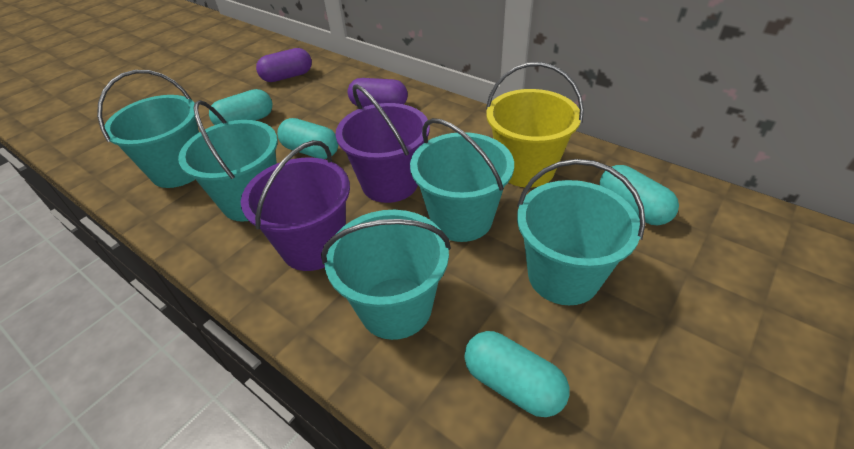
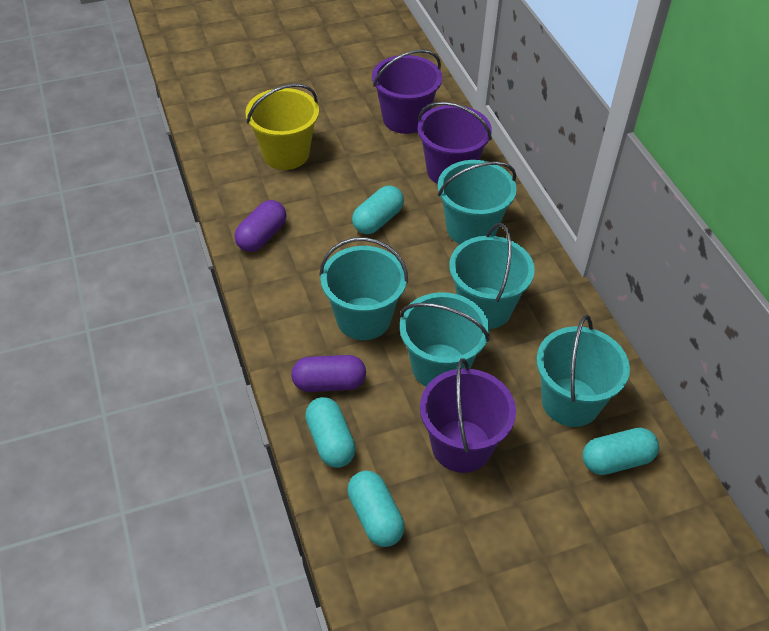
purple bucket: 2 -> 3

